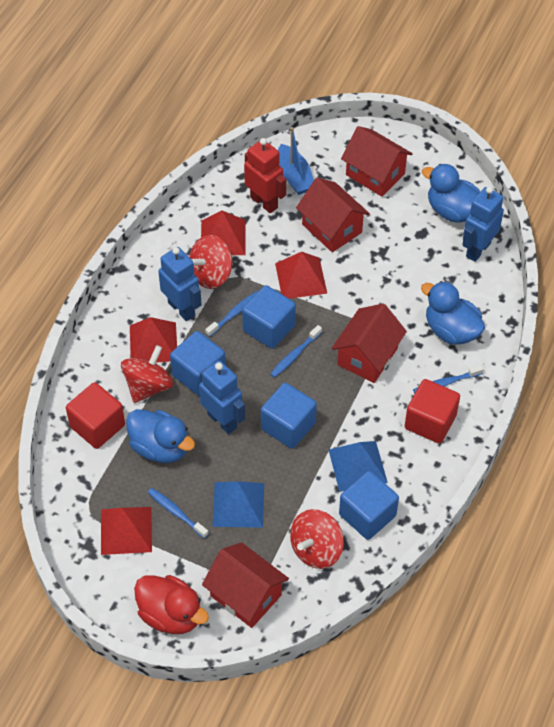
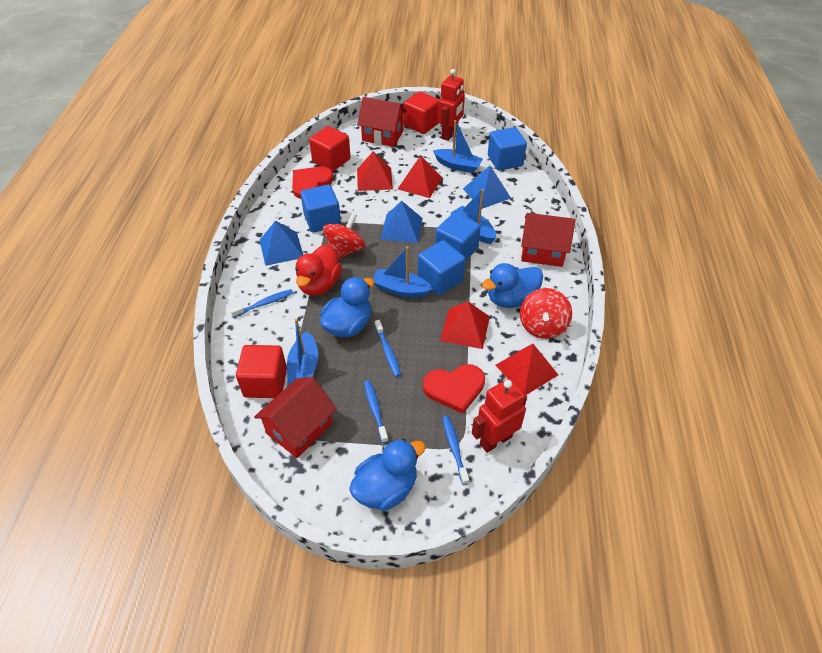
blue boat: 1 -> 4
blue pyramid: 2 -> 3
blue robot: 3 -> 0
red cube: 2 -> 3
red heart: 0 -> 2
red house: 4 -> 3
red robot: 1 -> 2
red spinning top: 3 -> 2

